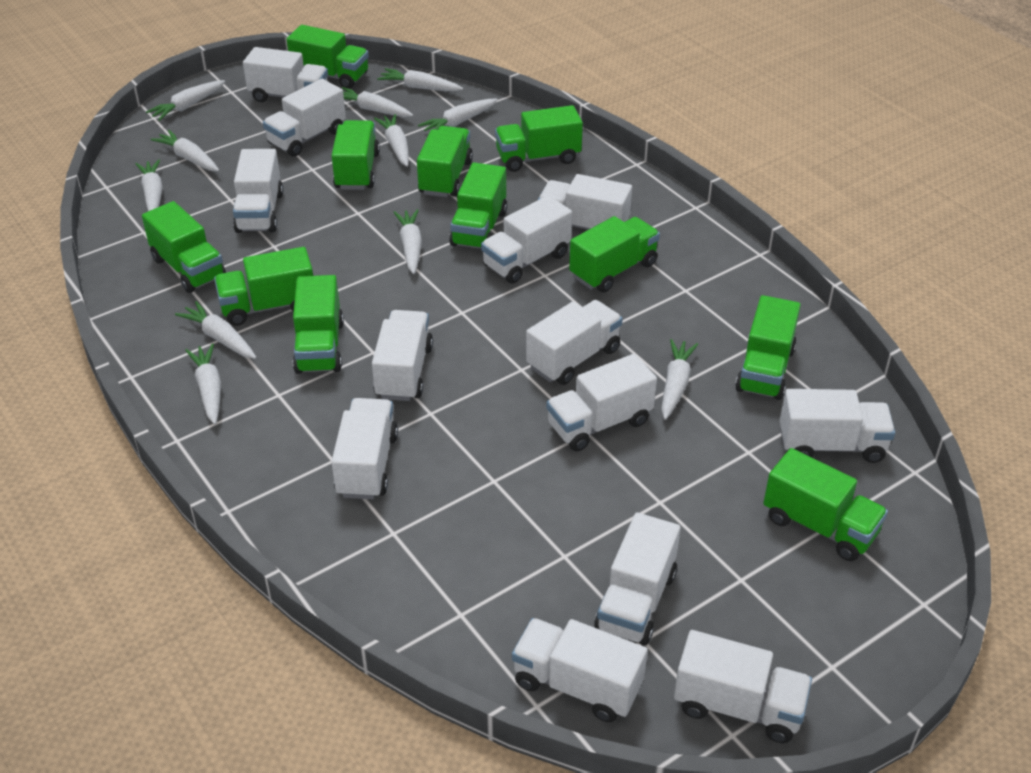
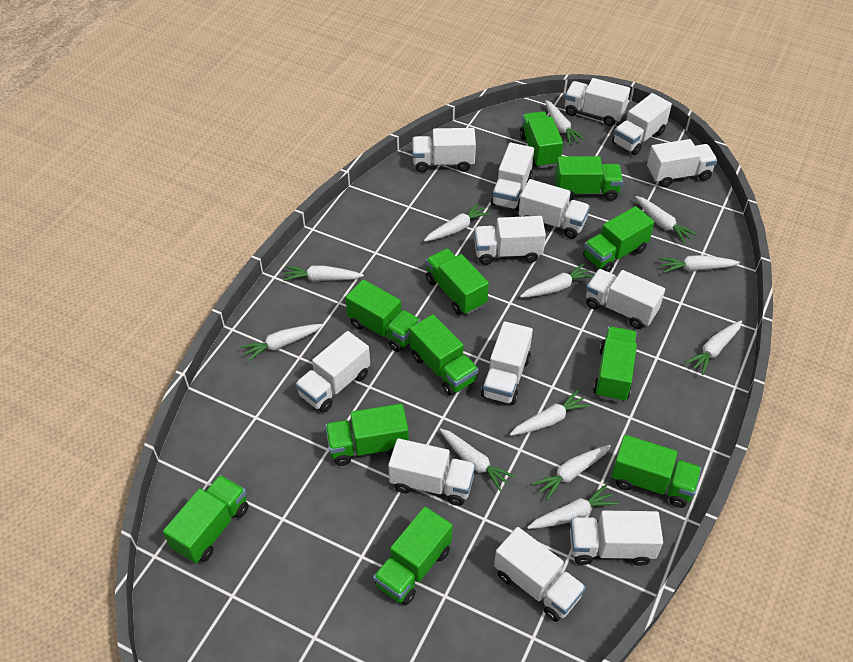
white carrot: 11 -> 12

